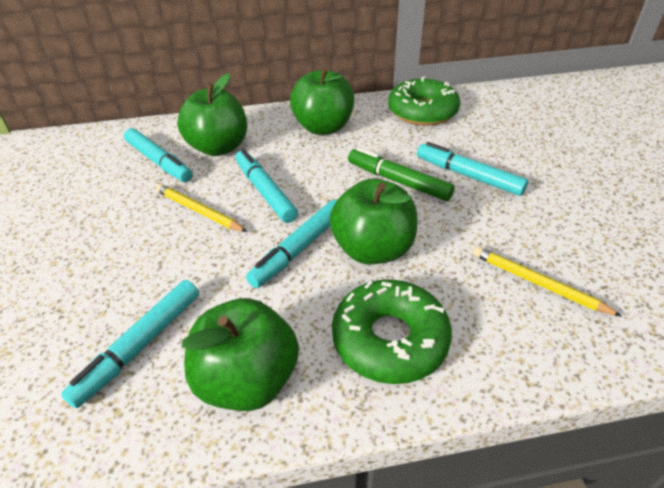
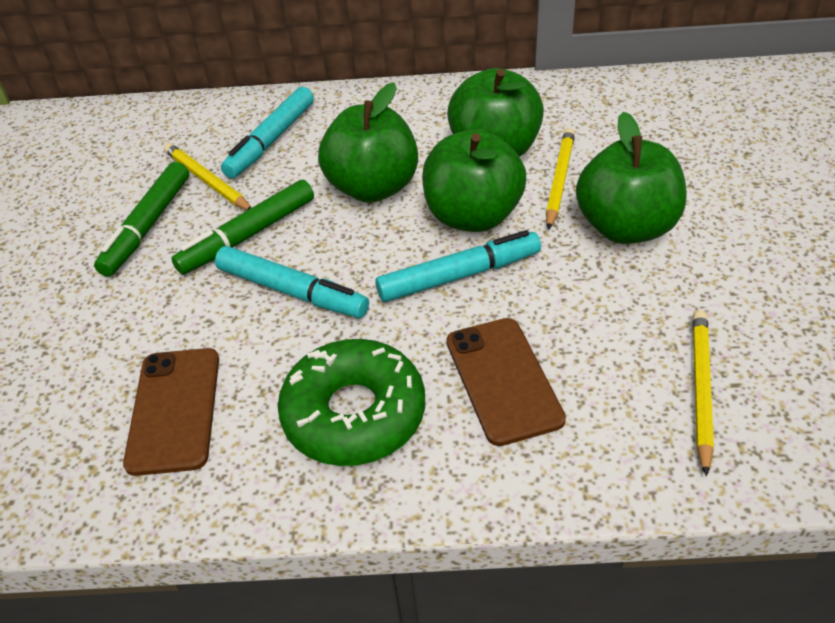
brown phone: 0 -> 2
green donut: 2 -> 1
green marker: 1 -> 2
turquoise marker: 5 -> 3
yellow pencil: 2 -> 3

